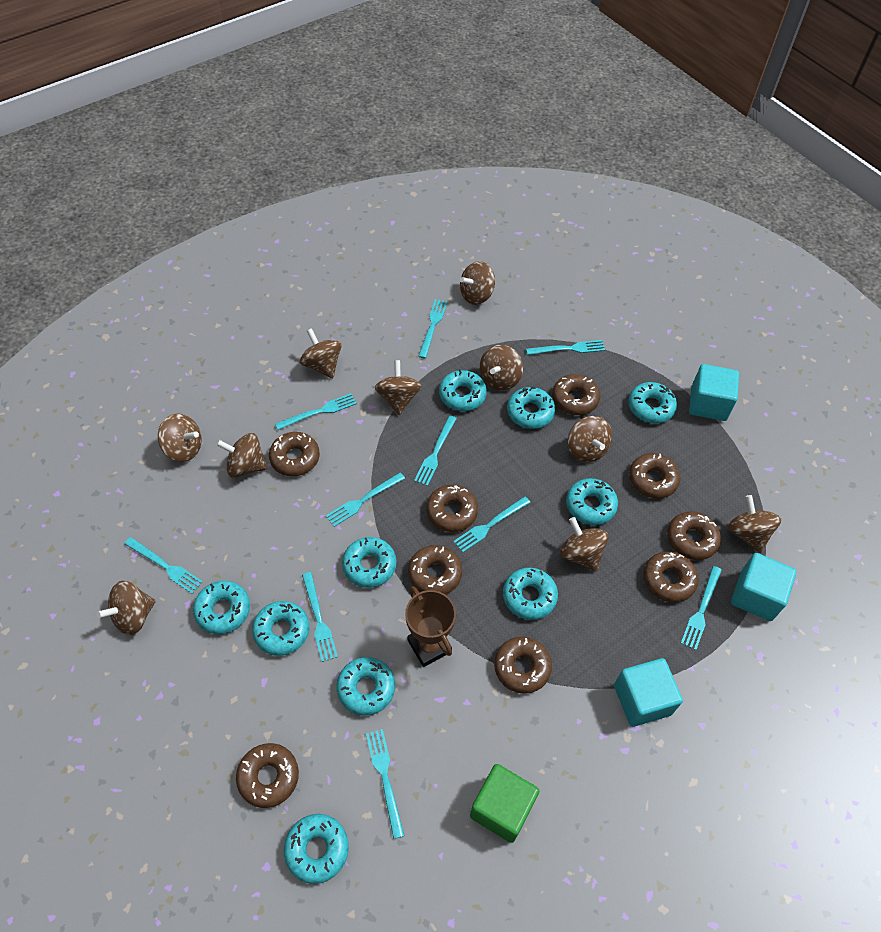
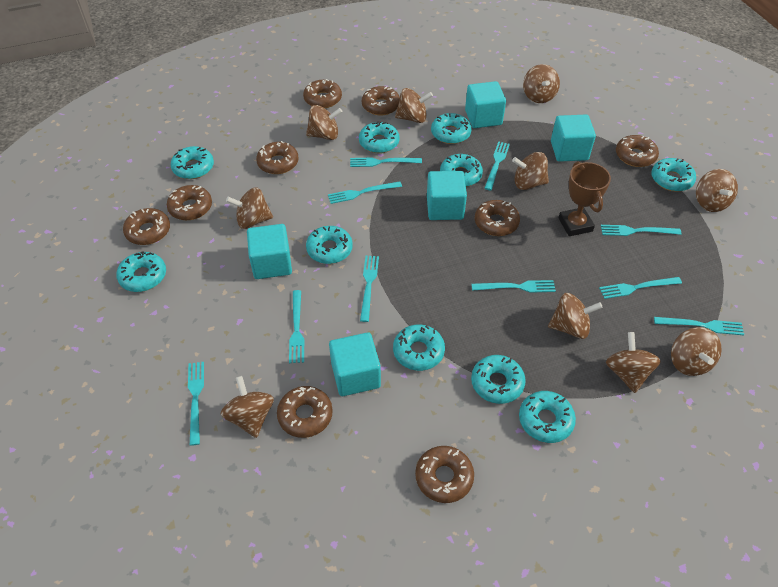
green cube: 1 -> 0
turquoise cube: 3 -> 5

